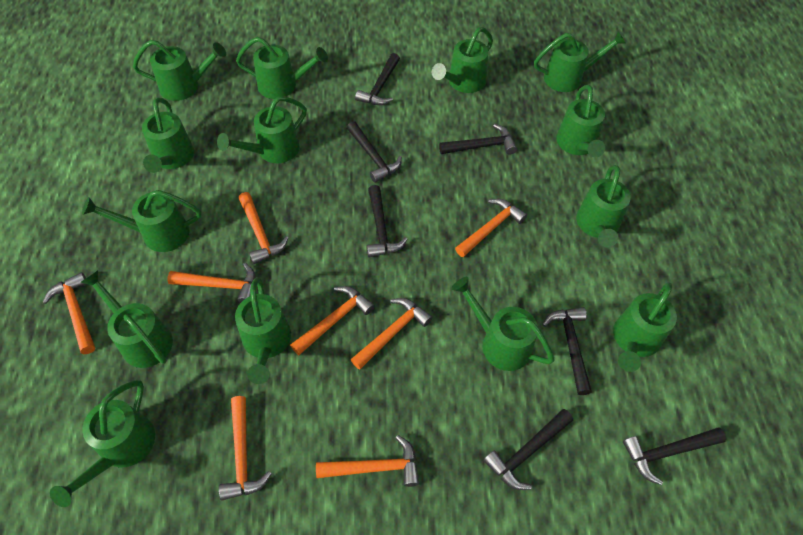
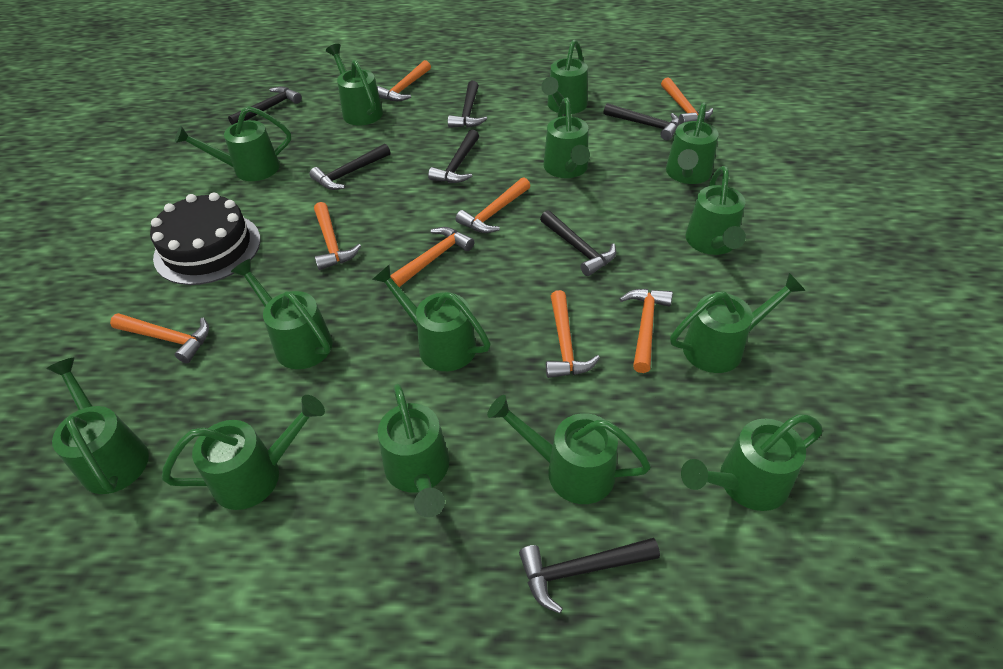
black cake: 0 -> 1

